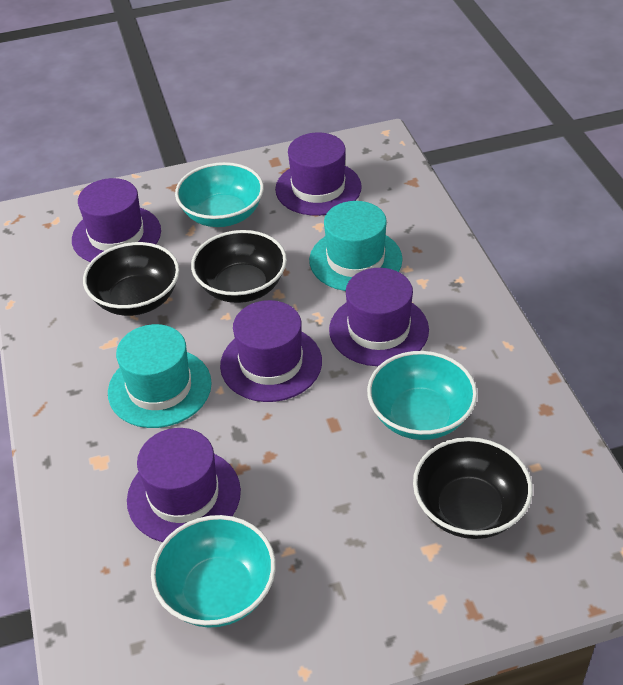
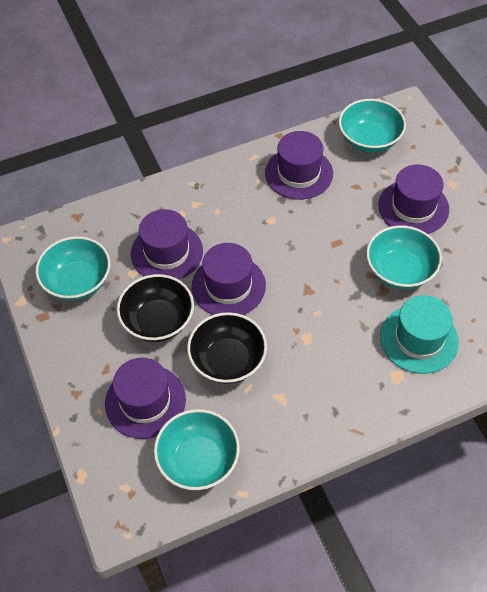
black bowl: 3 -> 2
turquoise bowl: 3 -> 4
turquoise hat: 2 -> 1

